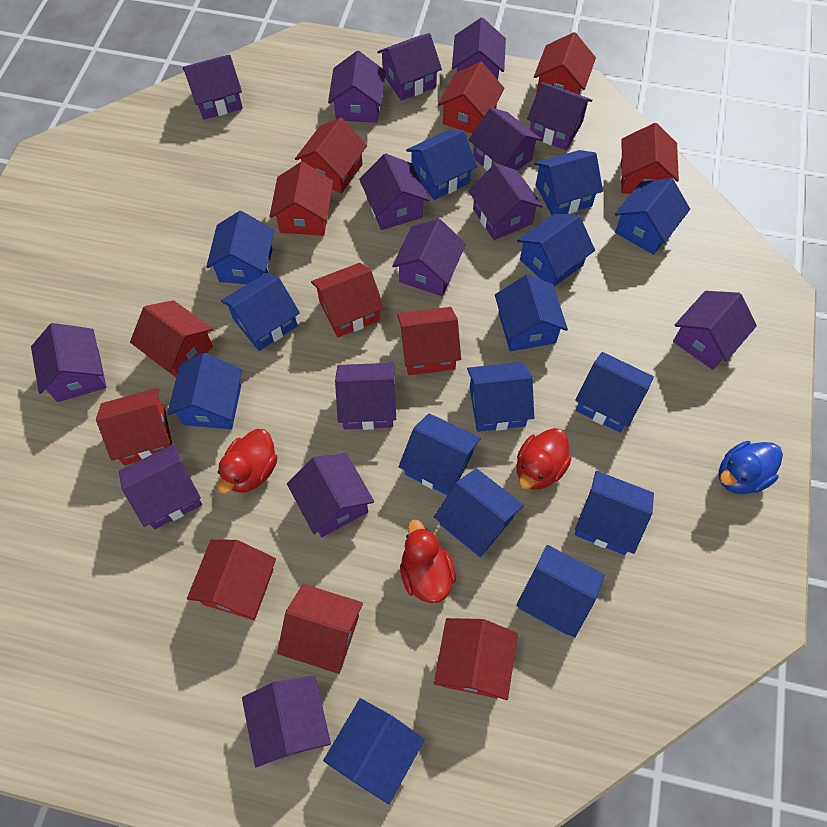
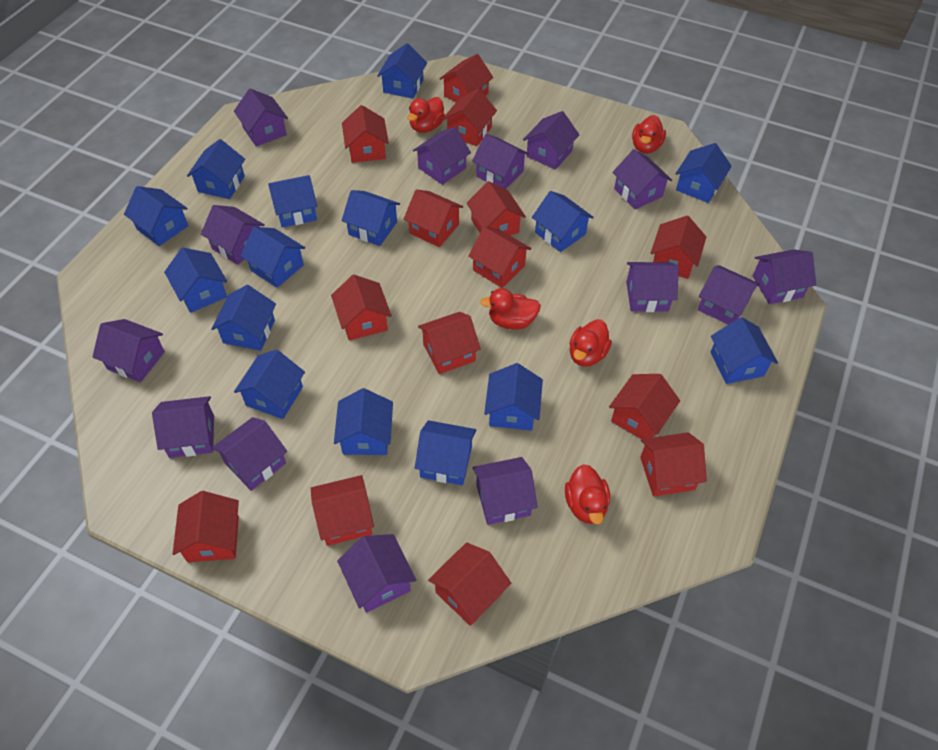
blue duck: 1 -> 0
purple house: 15 -> 14
red duck: 3 -> 5
red house: 12 -> 14

